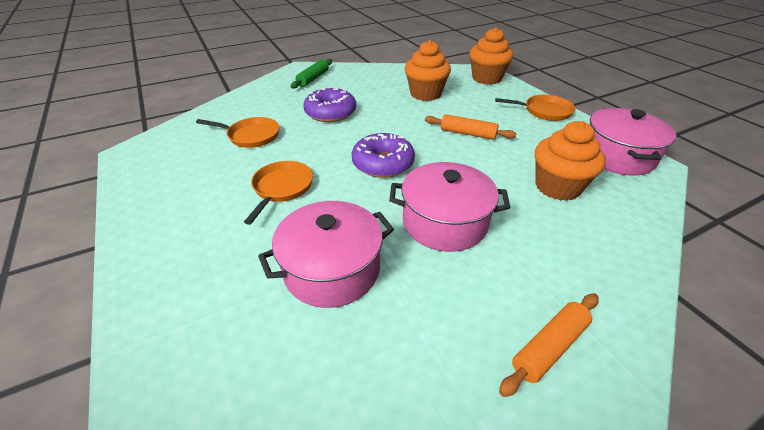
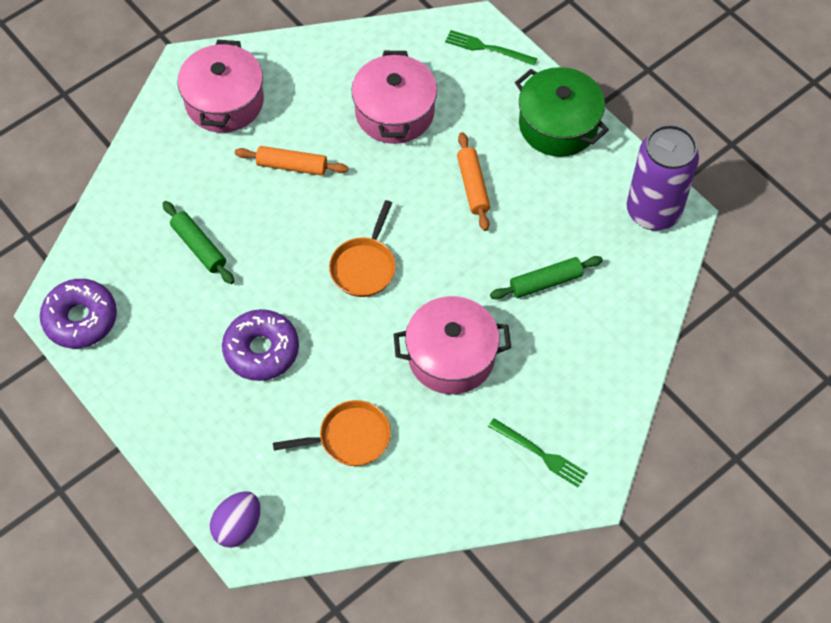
green fork: 0 -> 2
green pot: 0 -> 1
green rolling pin: 1 -> 2
orange cupcake: 3 -> 0
orange pan: 3 -> 2
purple can: 0 -> 1
purple egg: 0 -> 1

